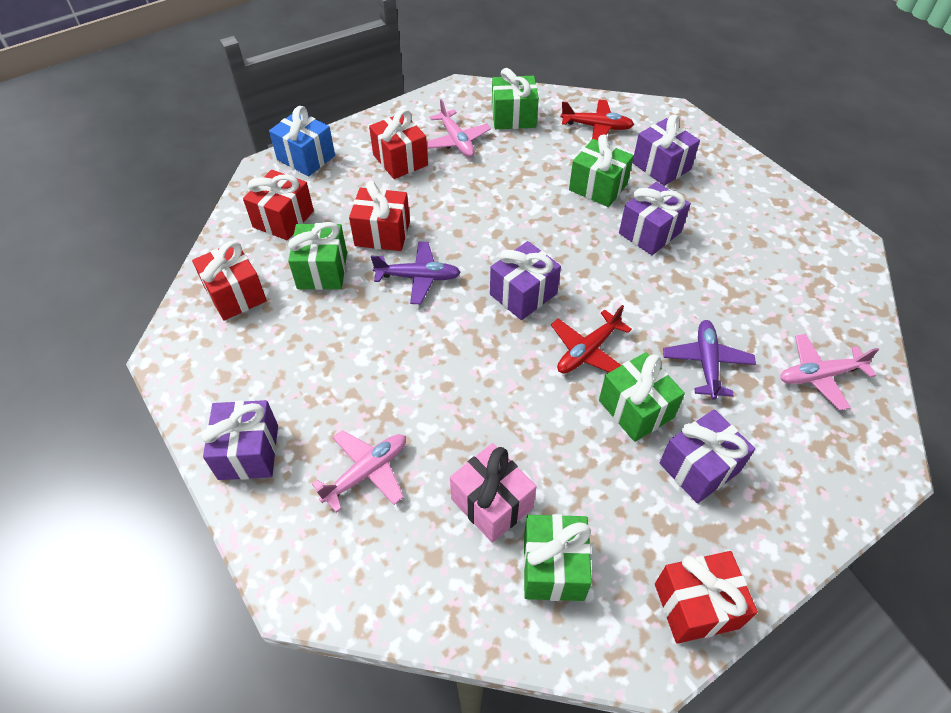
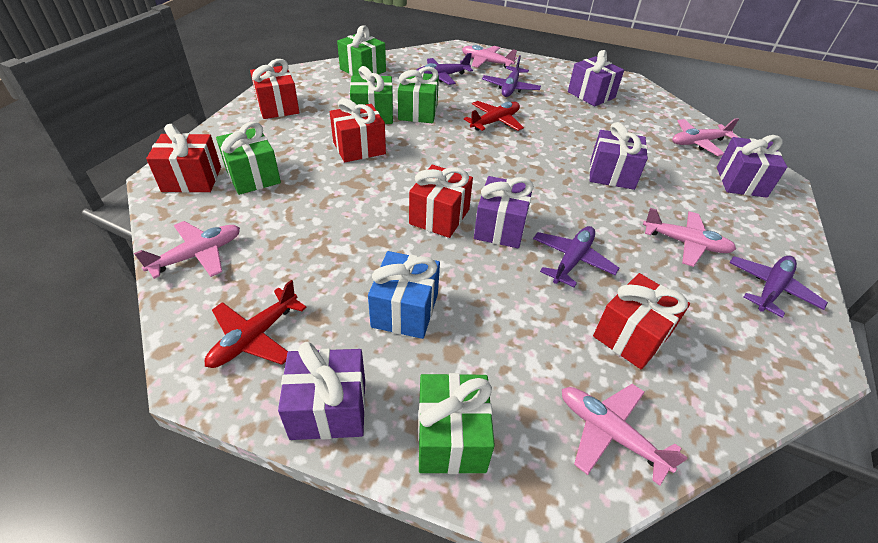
pink gift: 1 -> 0
pink plane: 3 -> 5
purple plane: 2 -> 4

